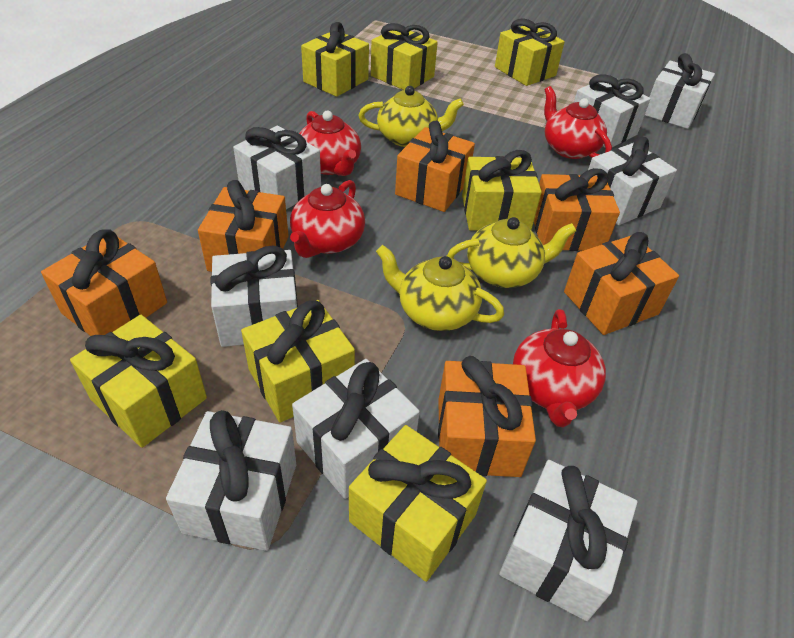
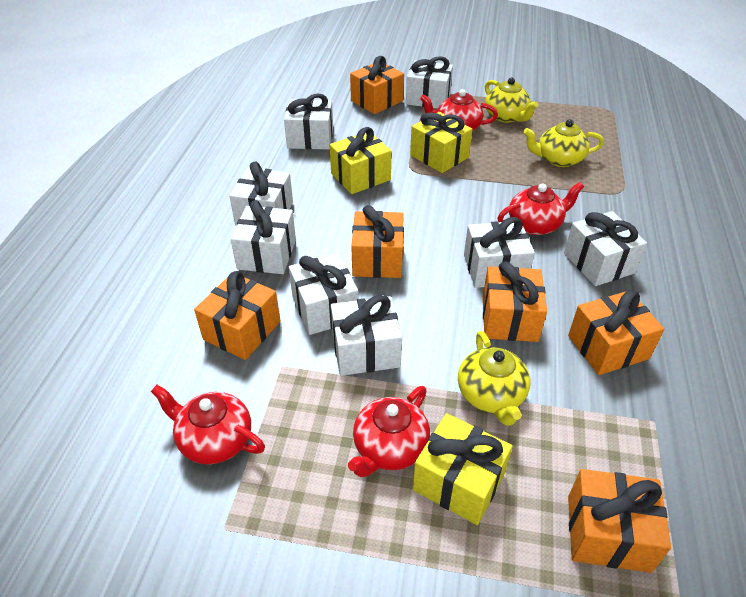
yellow gift: 7 -> 3

